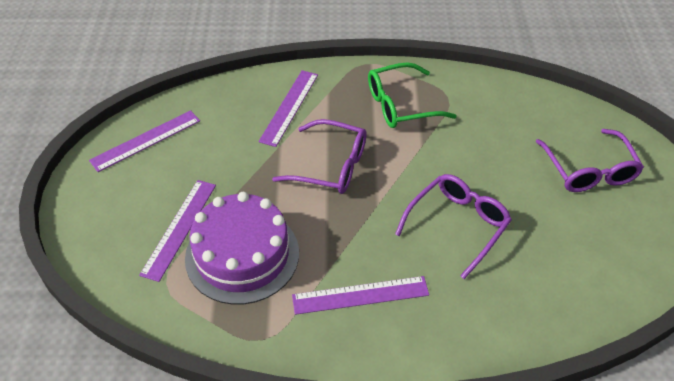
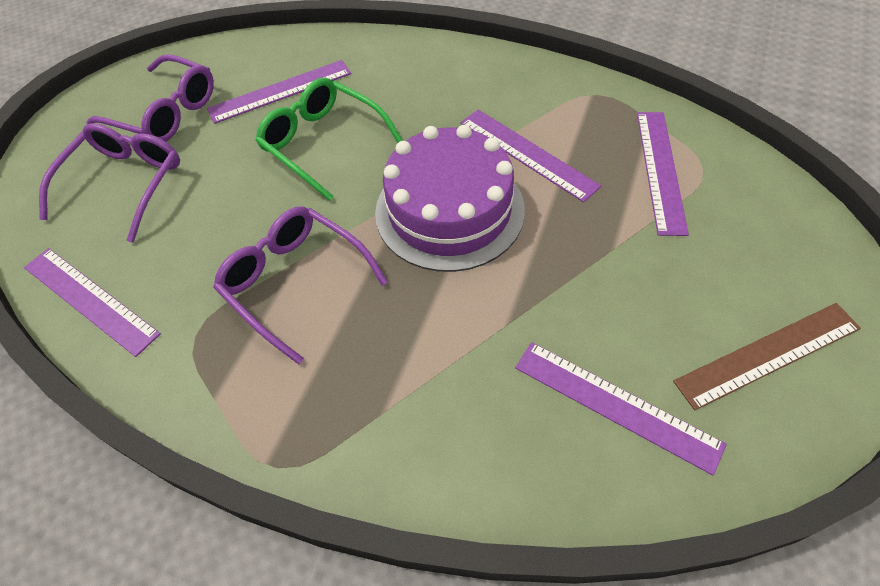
brown ruler: 0 -> 1
purple ruler: 4 -> 5

